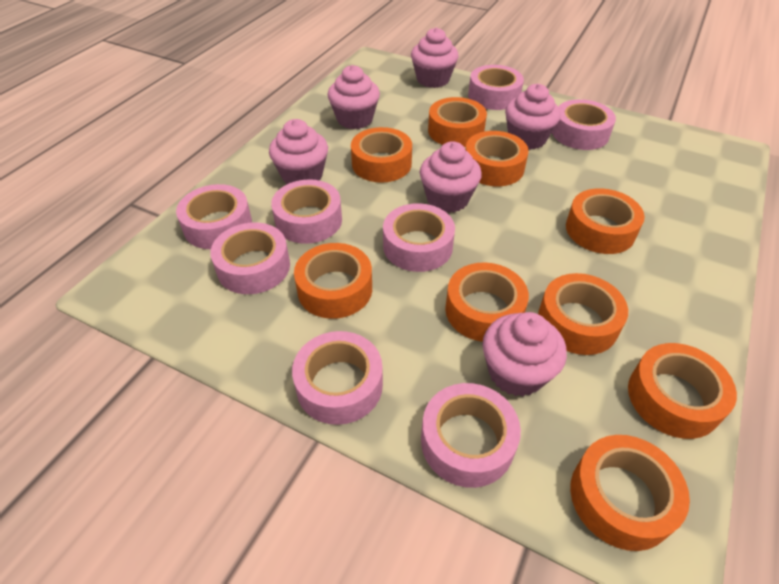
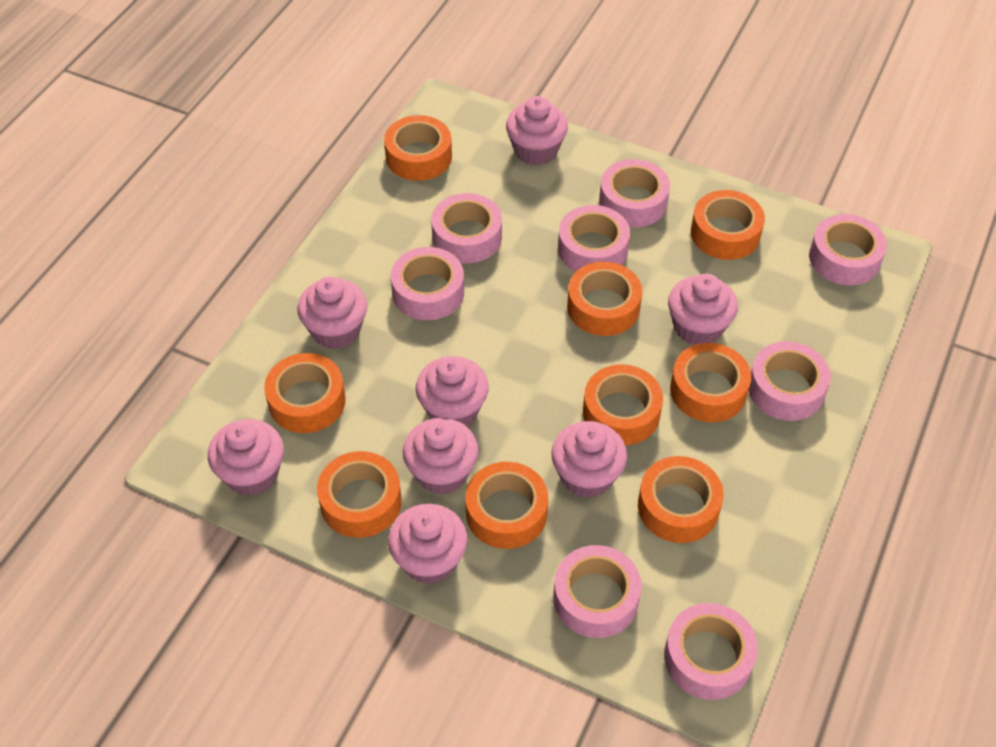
pink cupcake: 6 -> 8

